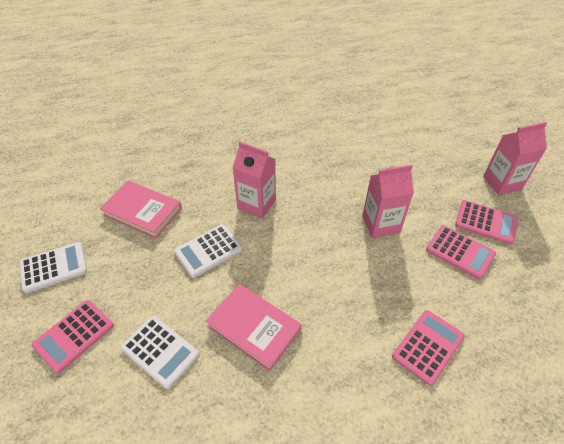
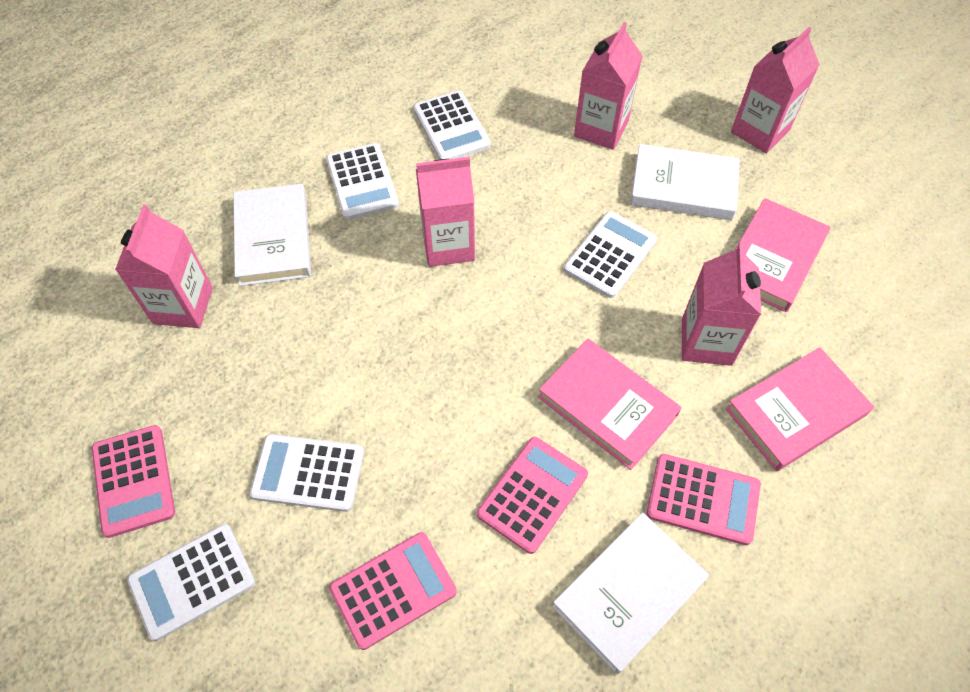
pink book: 2 -> 3
pink carton: 3 -> 5
white book: 0 -> 3
white calculator: 3 -> 5

